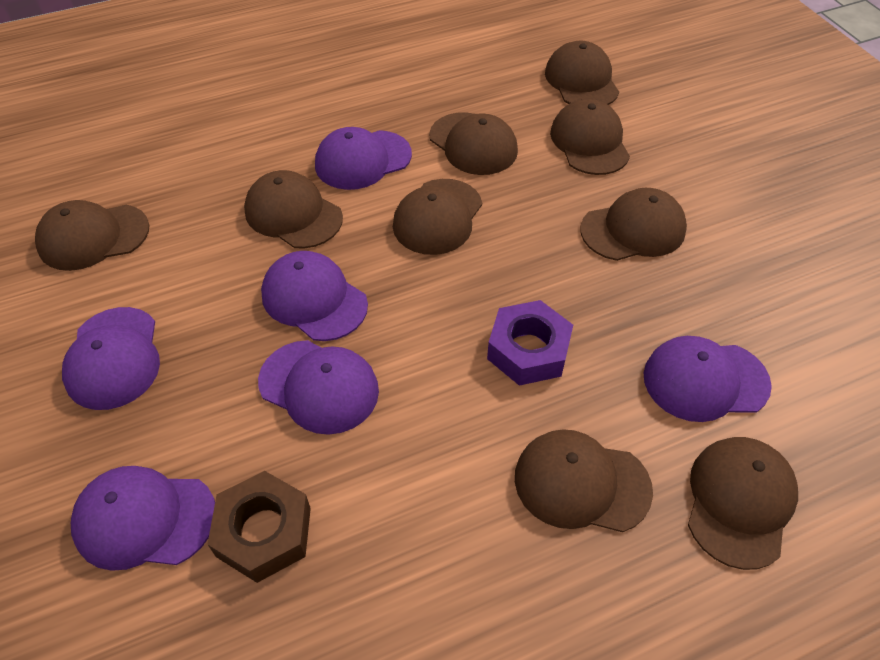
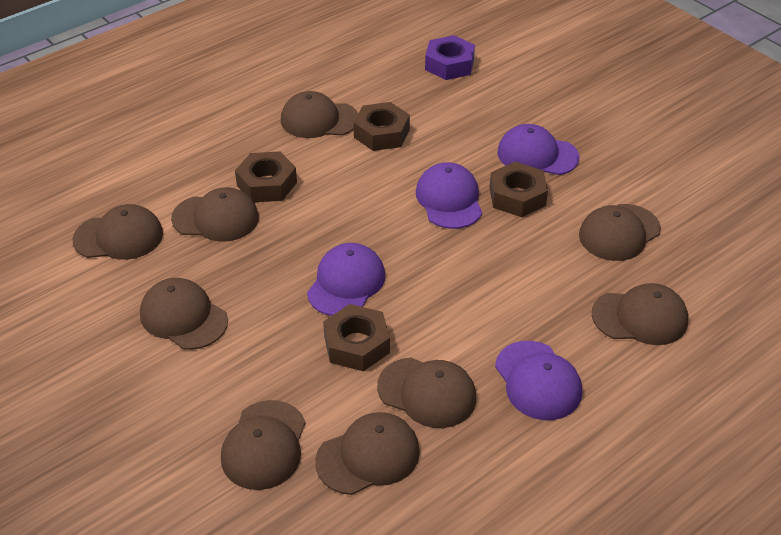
brown nut: 1 -> 4
purple cap: 6 -> 4

